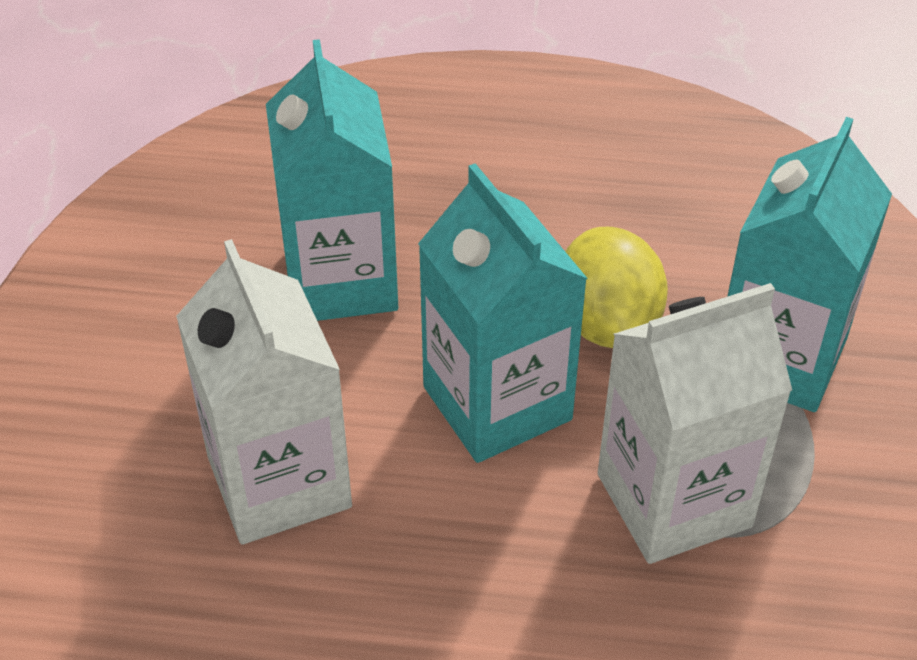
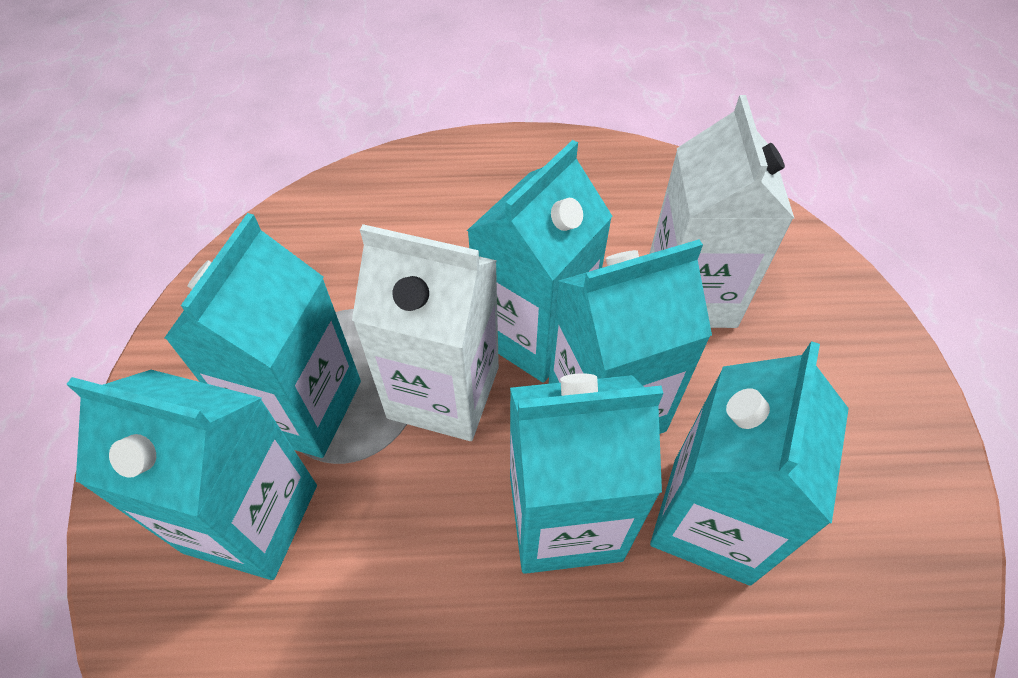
turquoise carton: 3 -> 6
yellow lemon: 1 -> 0

